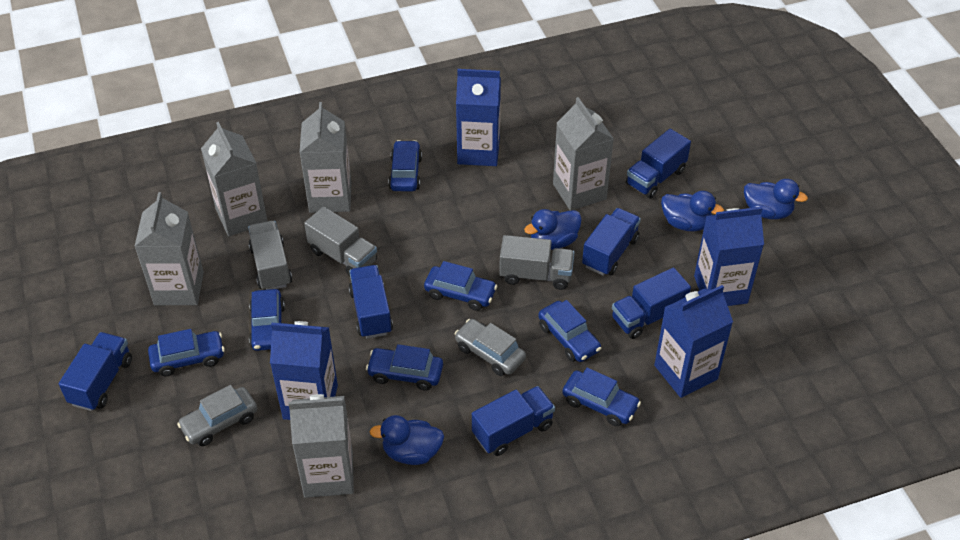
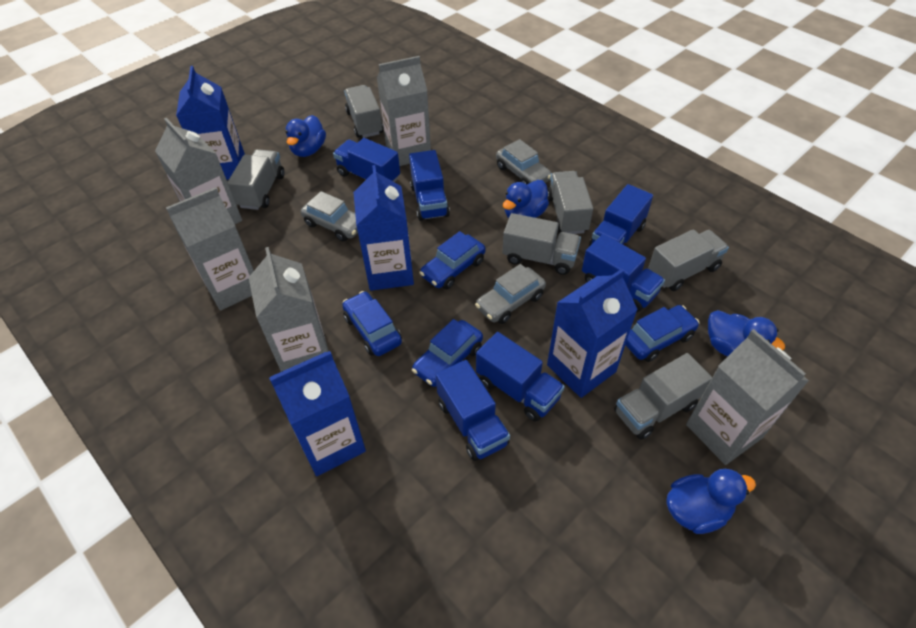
blue car: 7 -> 4
grey car: 2 -> 3
grey truck: 3 -> 6

